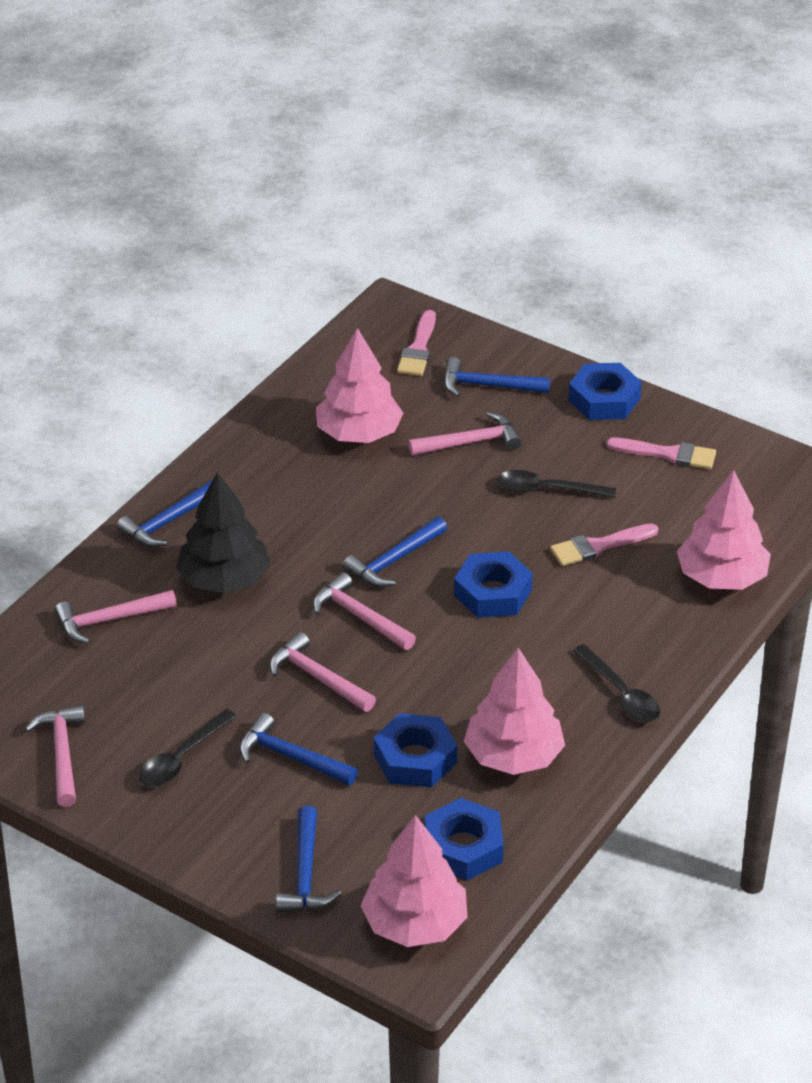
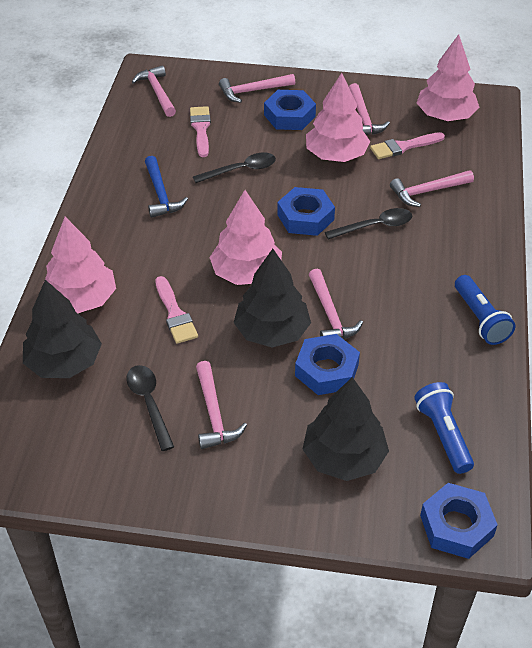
black tree: 1 -> 3
blue flashlight: 0 -> 2
blue hammer: 5 -> 1
pink hammer: 5 -> 6

